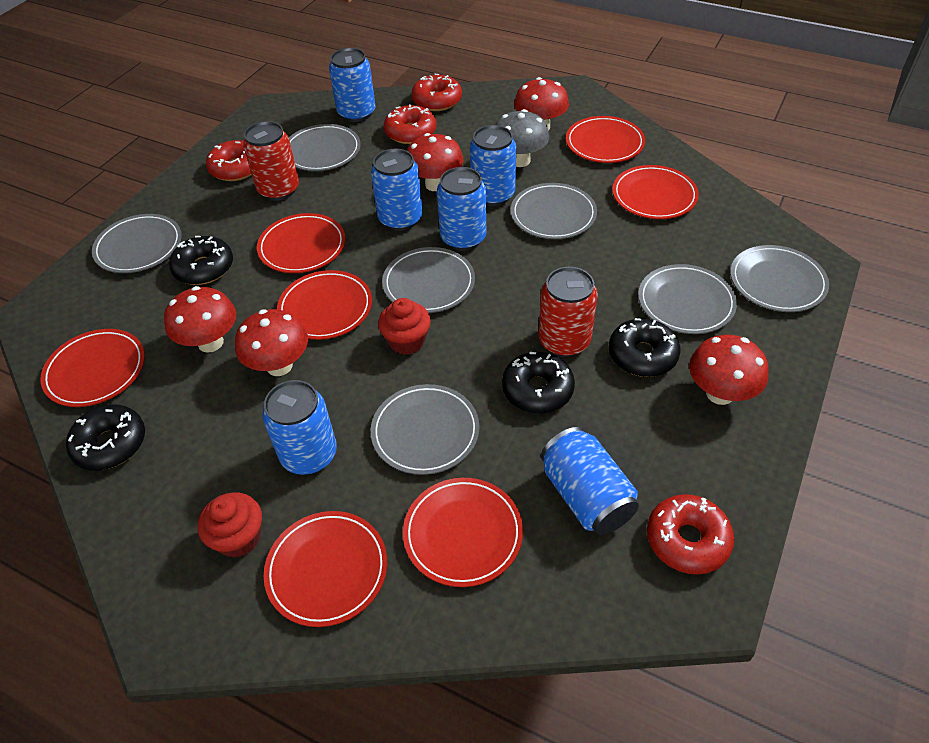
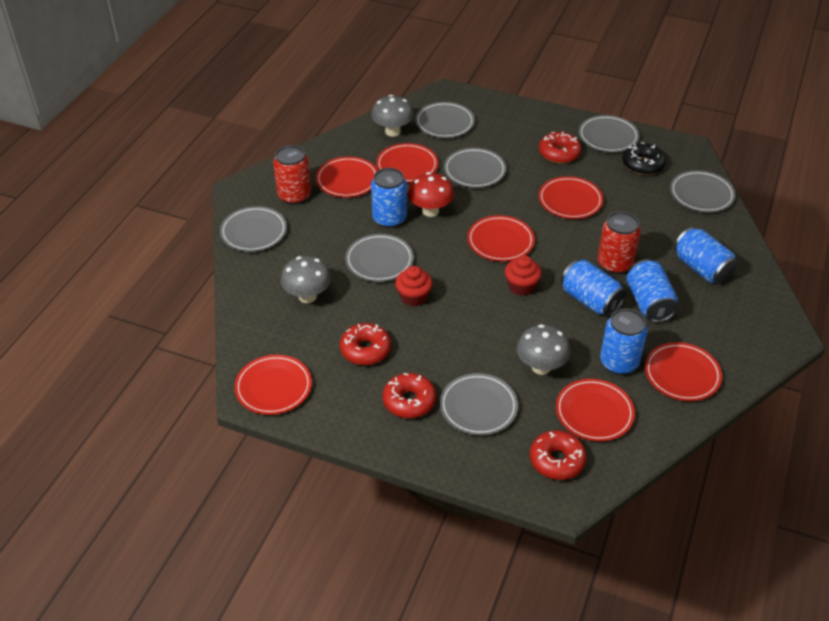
black donut: 4 -> 1
blue can: 6 -> 5
grey mushroom: 1 -> 3
red mushroom: 5 -> 1

